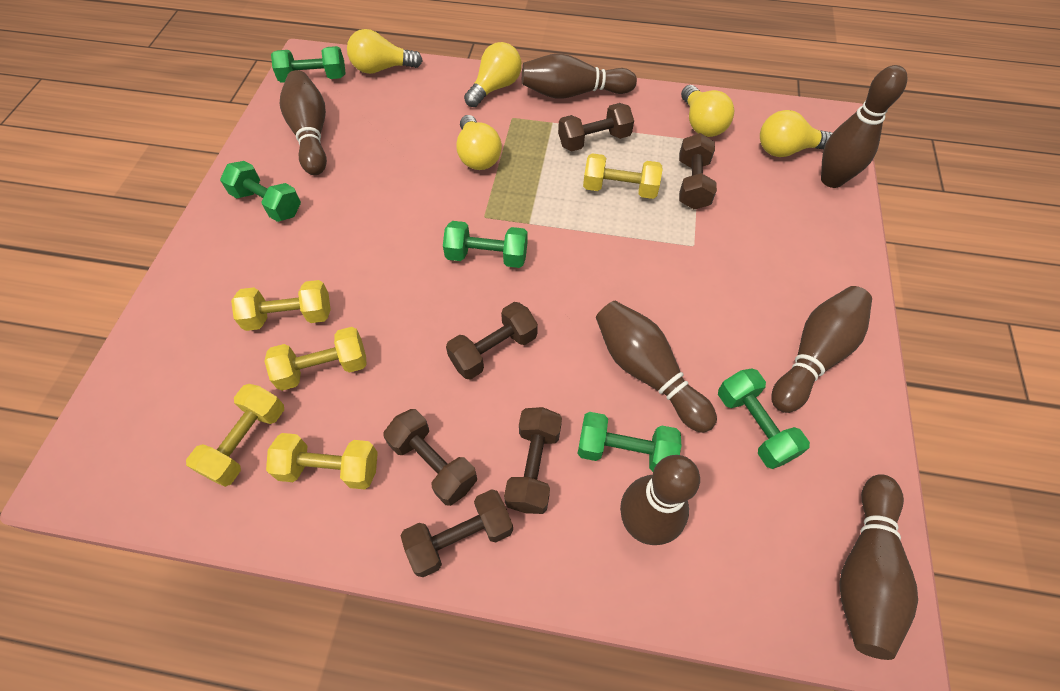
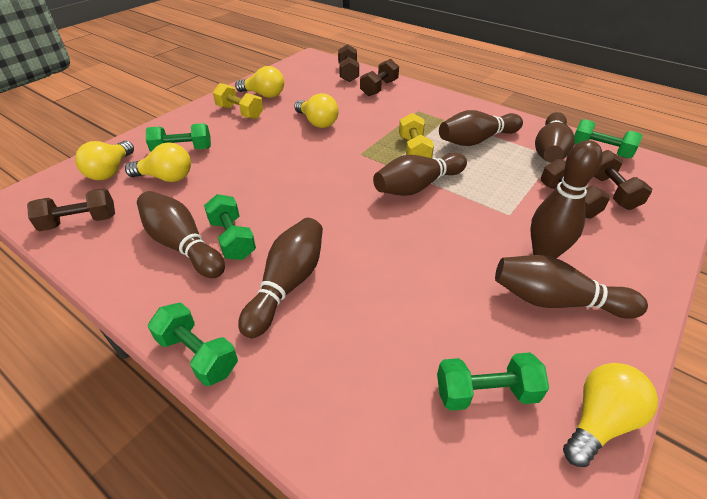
brown dumbbell: 6 -> 5
yellow dumbbell: 5 -> 2

